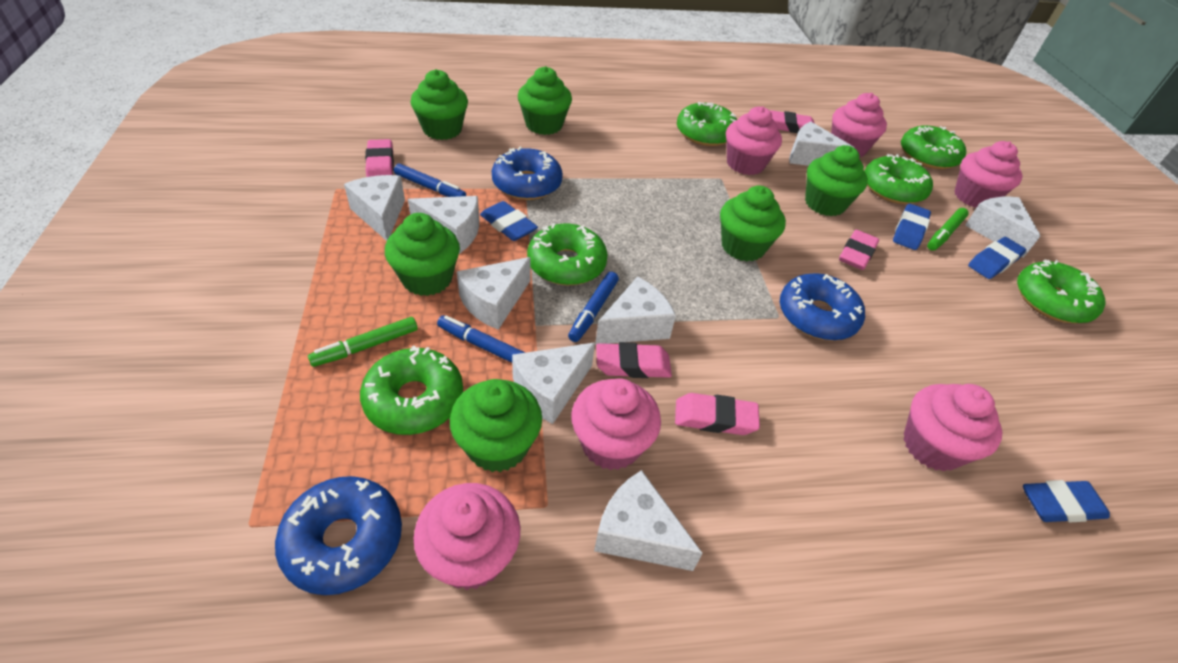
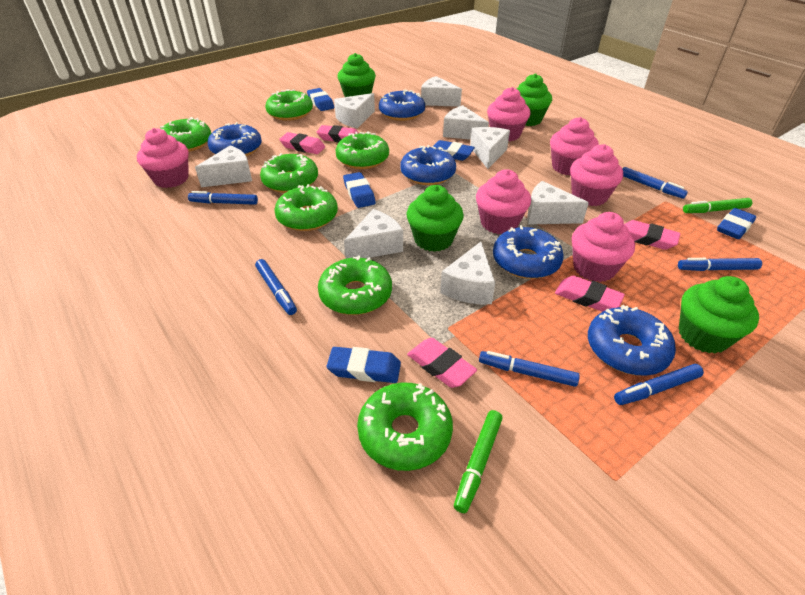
blue donut: 3 -> 5
blue eraser: 4 -> 5
blue marker: 3 -> 6
green cupcake: 6 -> 4
green donut: 6 -> 7

